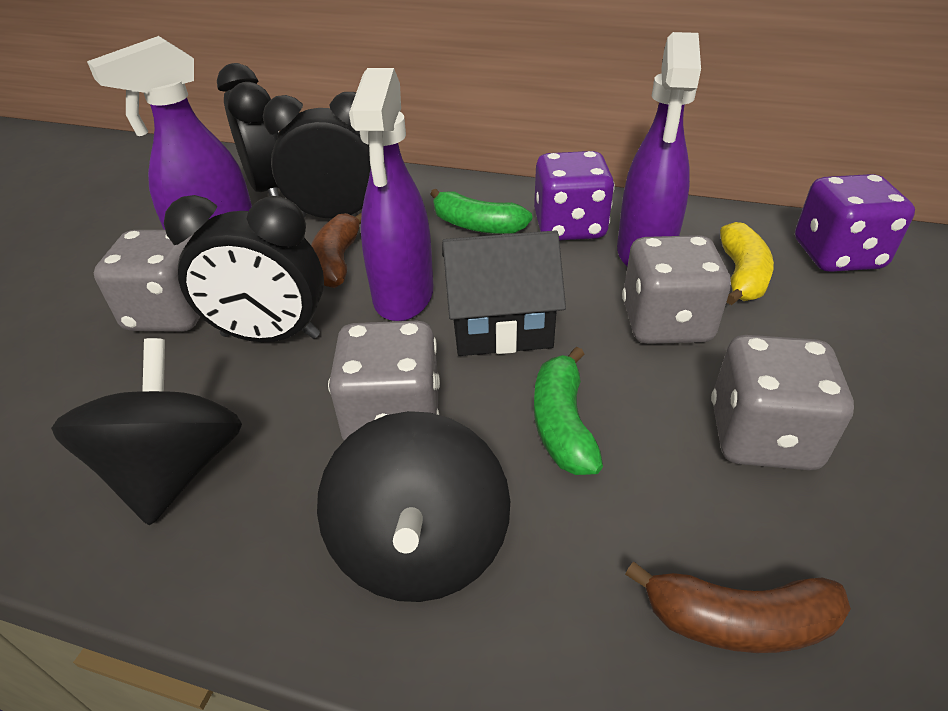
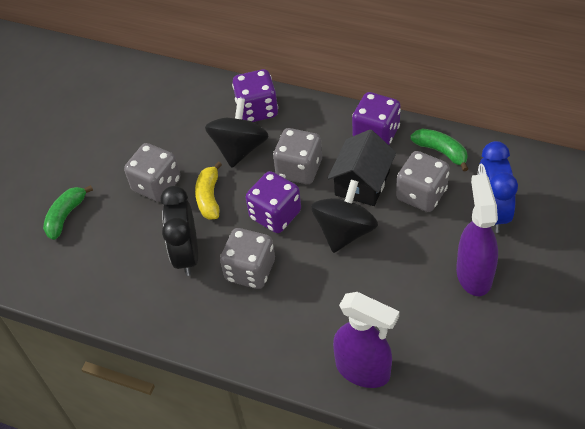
black clock: 3 -> 1
blue clock: 0 -> 1
brown banana: 2 -> 0
purple dice: 2 -> 3
purple spray bottle: 3 -> 2

